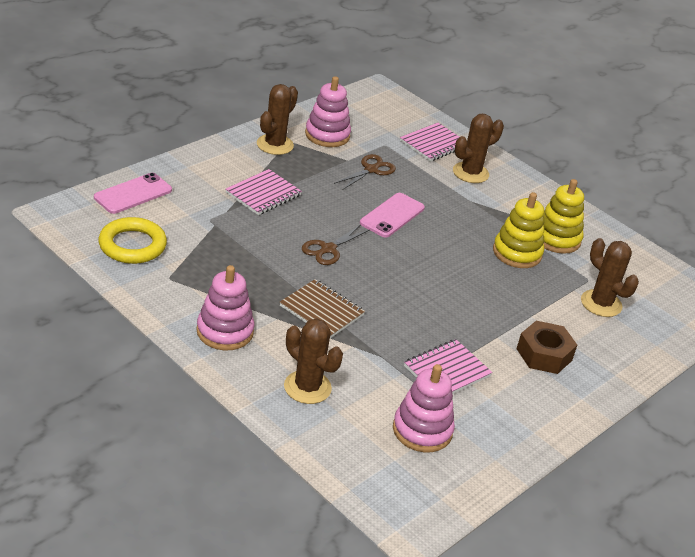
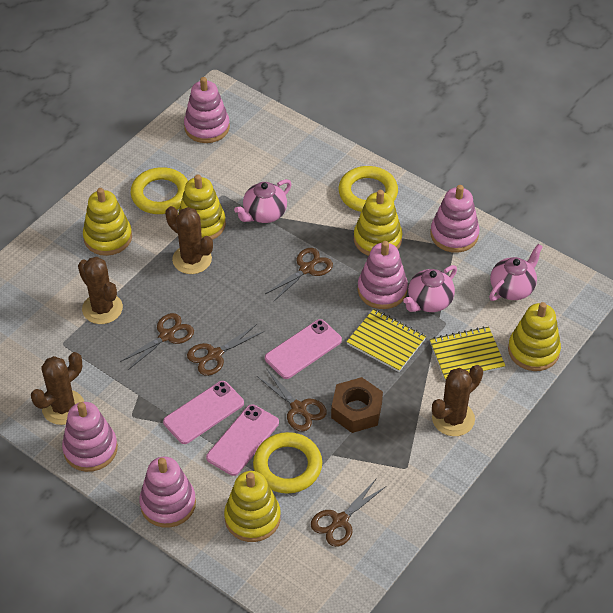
brown notebook: 1 -> 0
brown scissors: 2 -> 5
pink notebook: 3 -> 0
pink phone: 2 -> 3
pink stacking toy: 3 -> 5
pink teapot: 0 -> 3
yellow notebook: 0 -> 2
yellow ring: 1 -> 3
yellow stacking toy: 2 -> 5

